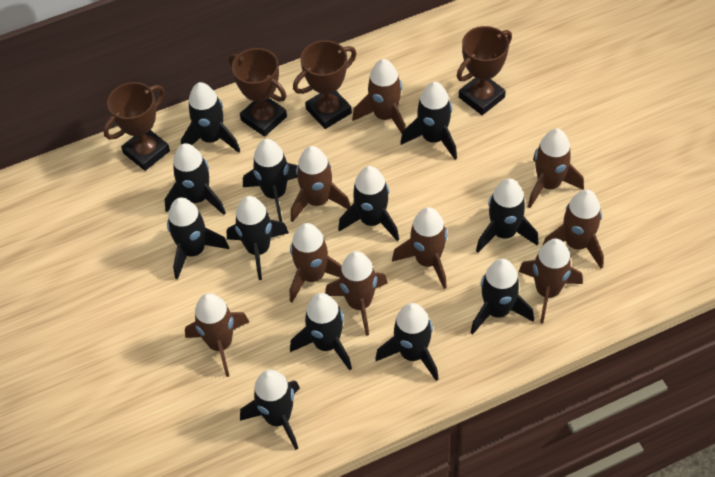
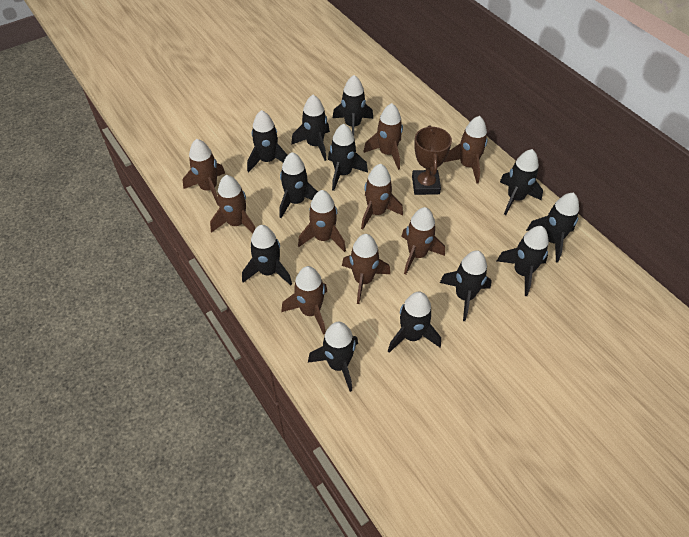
brown trophy: 4 -> 1

